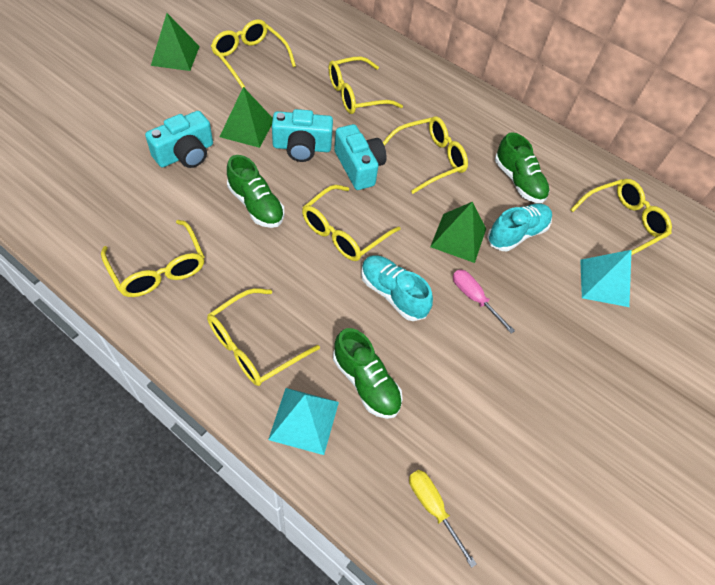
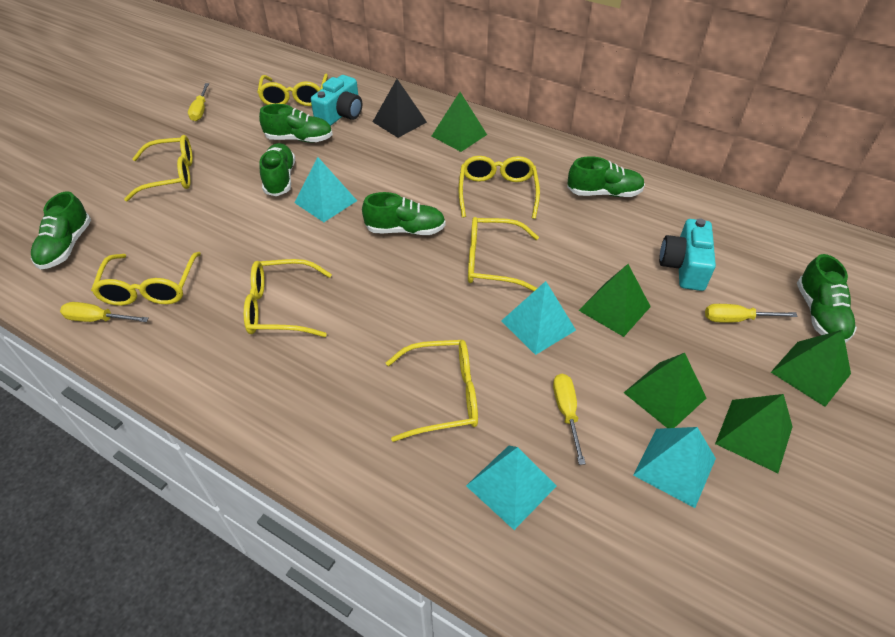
black pyramid: 0 -> 1
green pyramid: 3 -> 5
green shoe: 3 -> 6
pink screwdriver: 1 -> 0
turquoise camera: 3 -> 2
turquoise pyramid: 2 -> 4
turquoise shoe: 2 -> 0
yellow screwdriver: 1 -> 4

